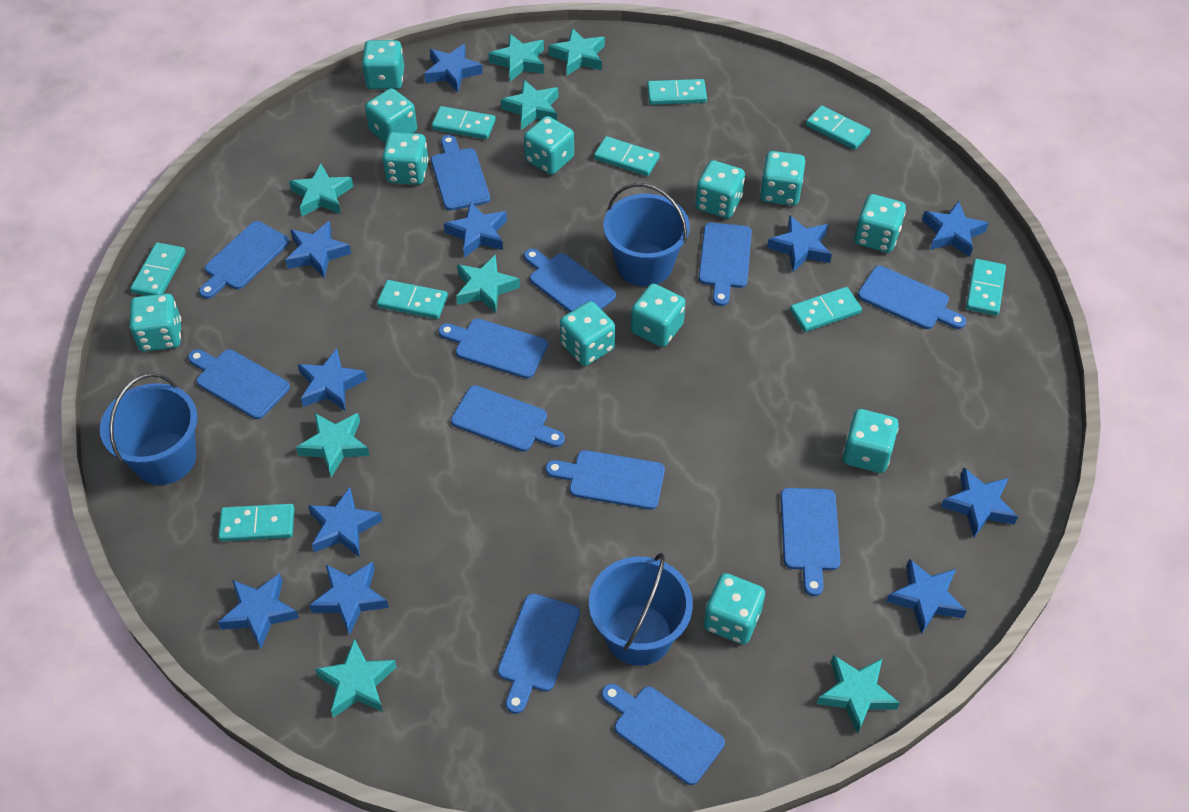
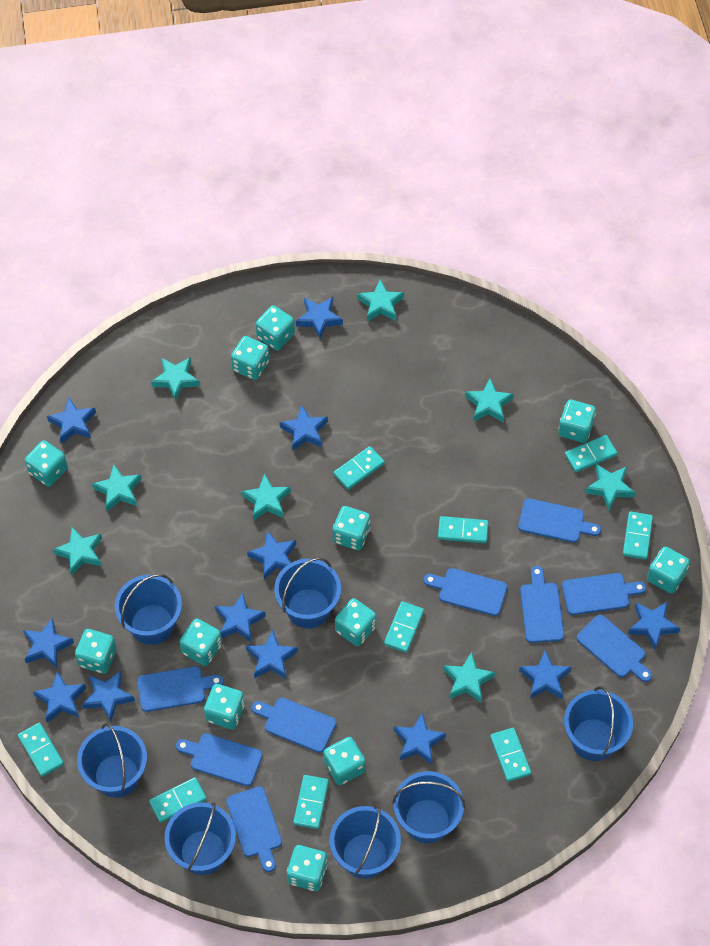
blue bucket: 3 -> 7
blue cutting board: 12 -> 9
blue star: 11 -> 12

